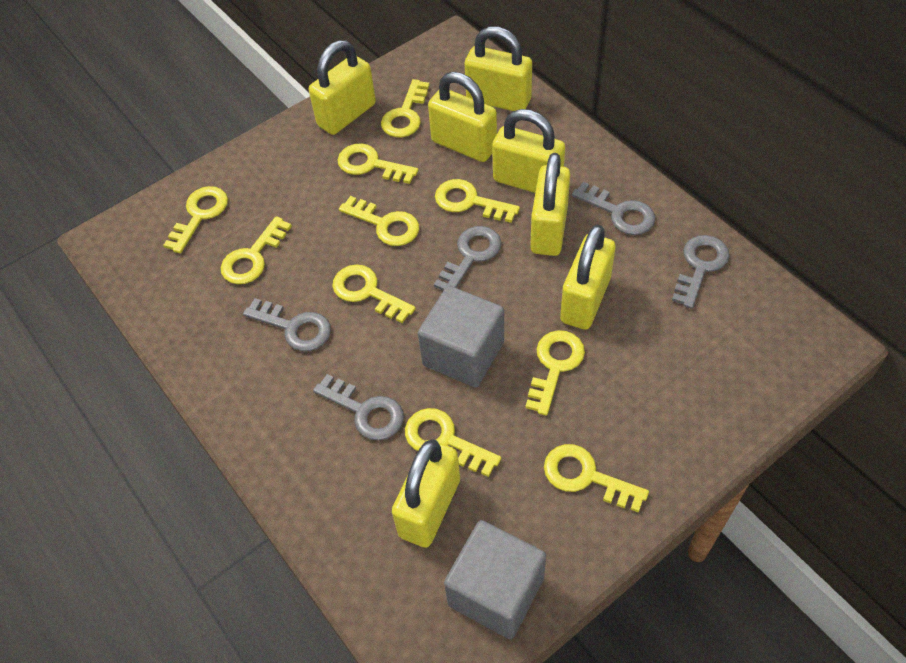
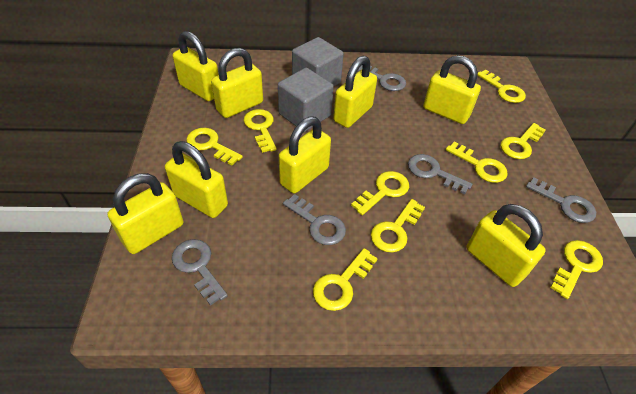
yellow key: 10 -> 9
yellow padlock: 7 -> 8

